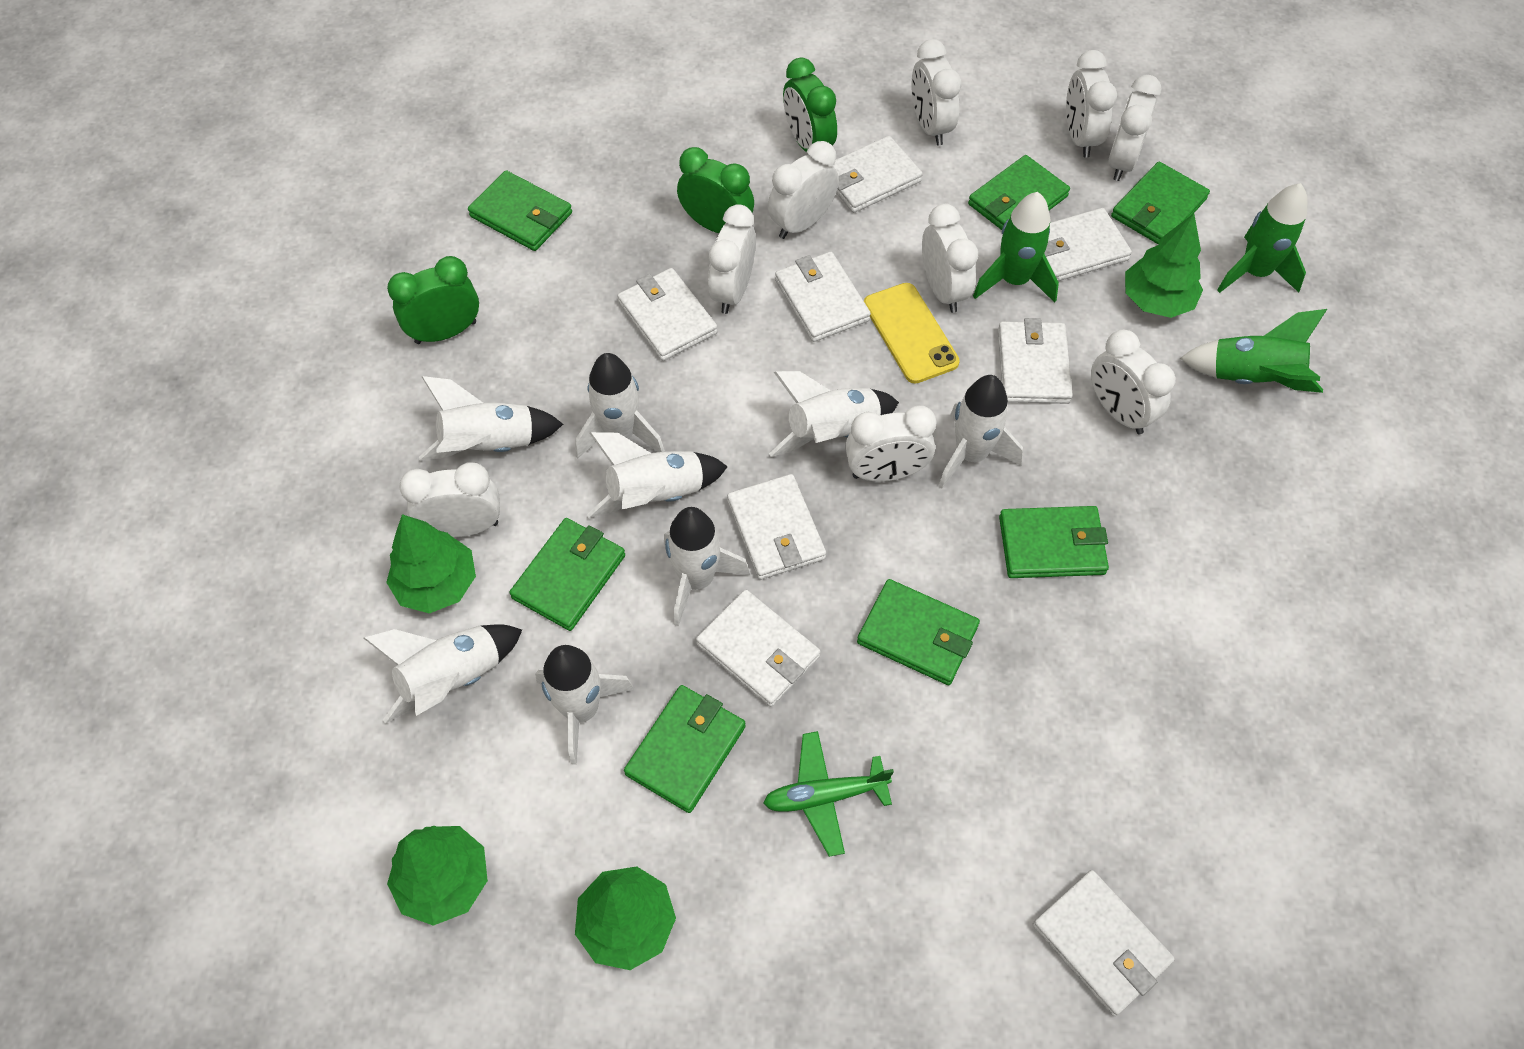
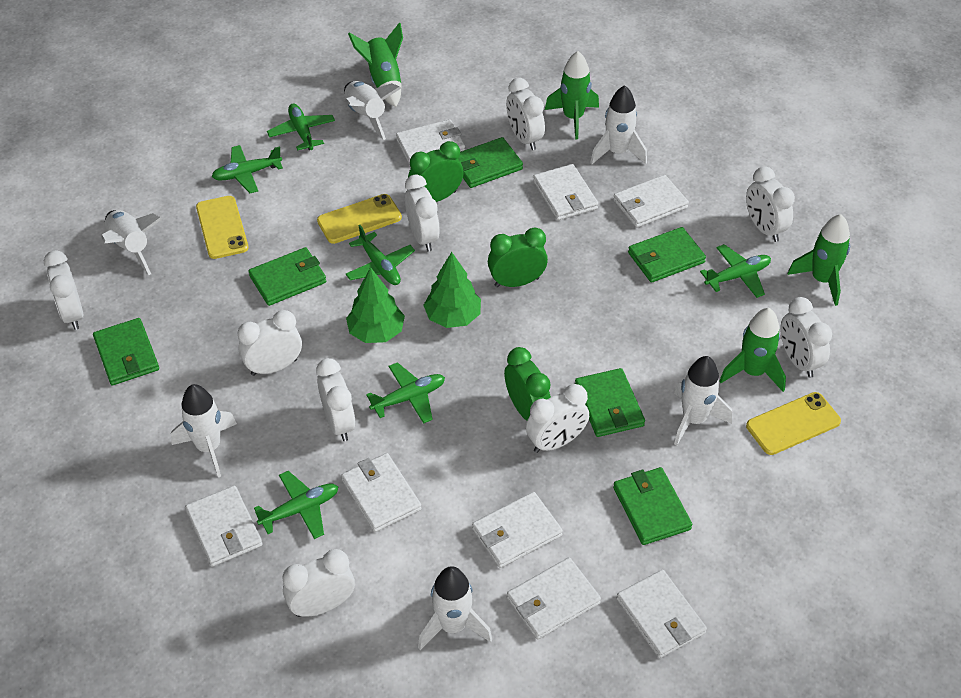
green plane: 1 -> 6
green rocket: 3 -> 4
green tree: 4 -> 2
green wallet: 7 -> 6
white rocket: 8 -> 6
yellow phone: 1 -> 3

